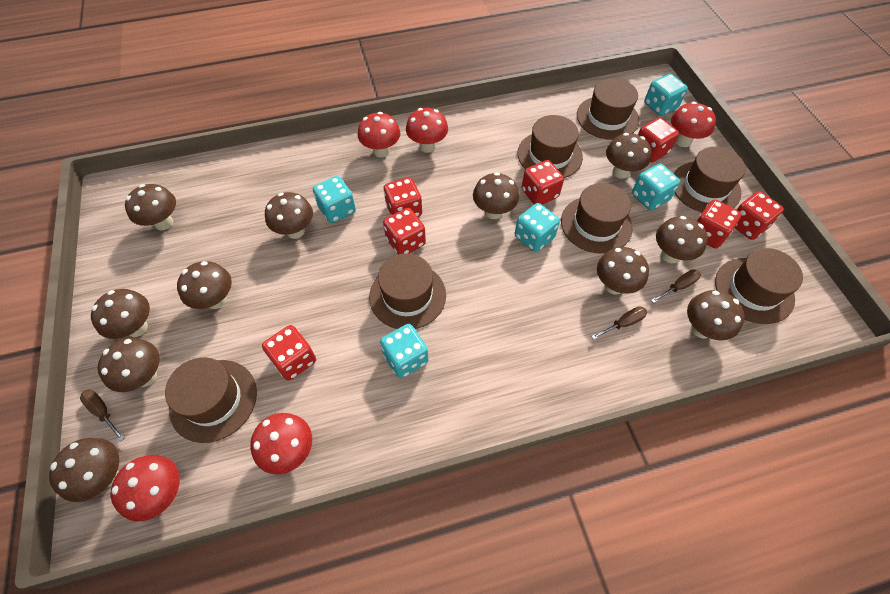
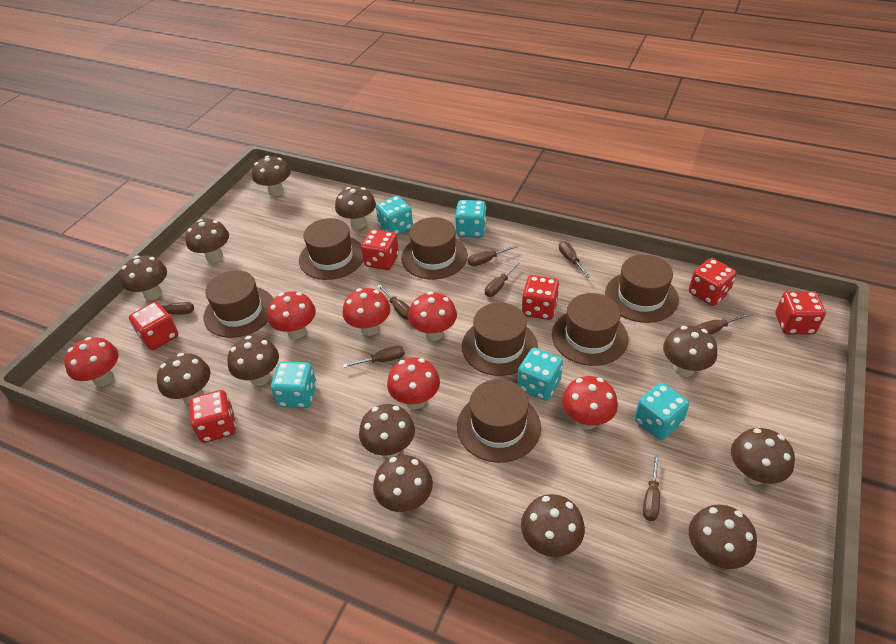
brown mushroom: 11 -> 12
brown screwdriver: 3 -> 8
red dice: 7 -> 6
red mushroom: 5 -> 6

